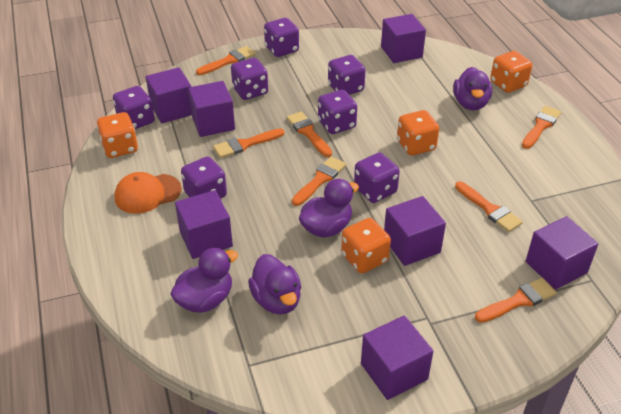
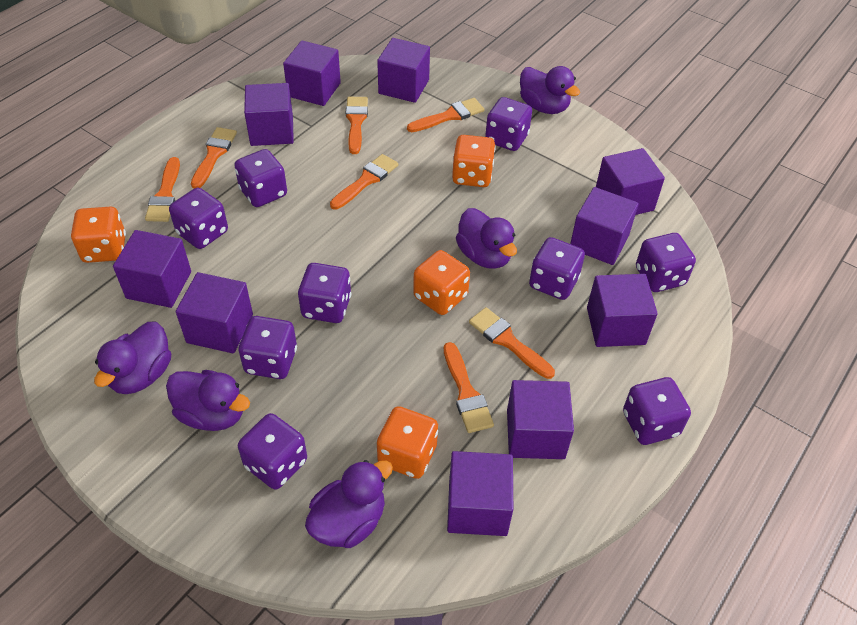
orange cap: 1 -> 0
purple cube: 7 -> 10
purple dice: 7 -> 9
purple duck: 4 -> 5

